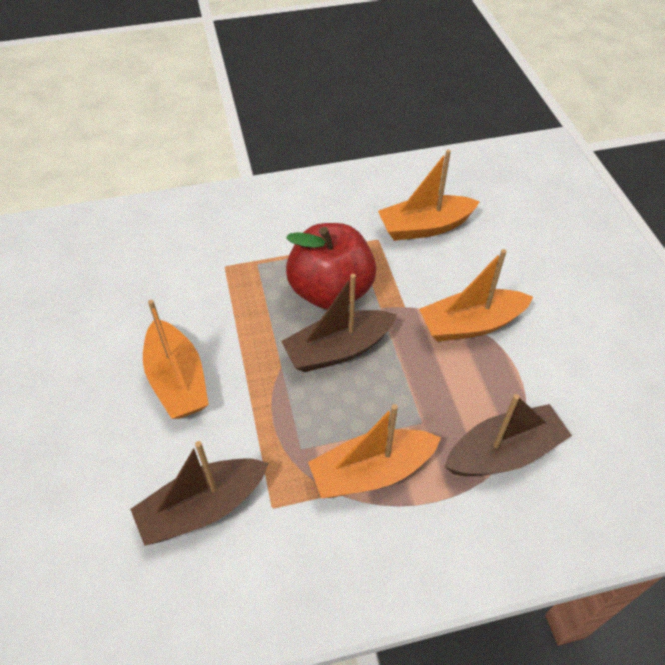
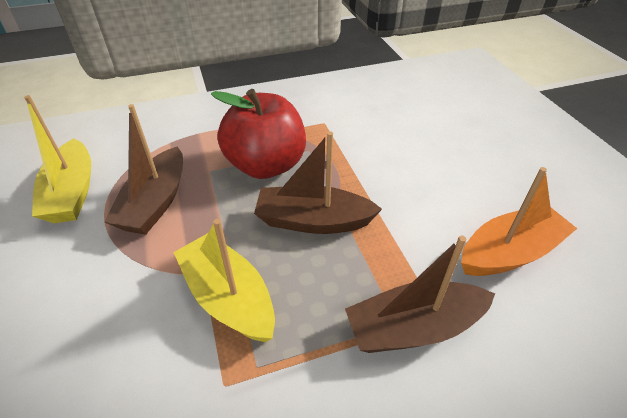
orange boat: 4 -> 1
yellow boat: 0 -> 2

